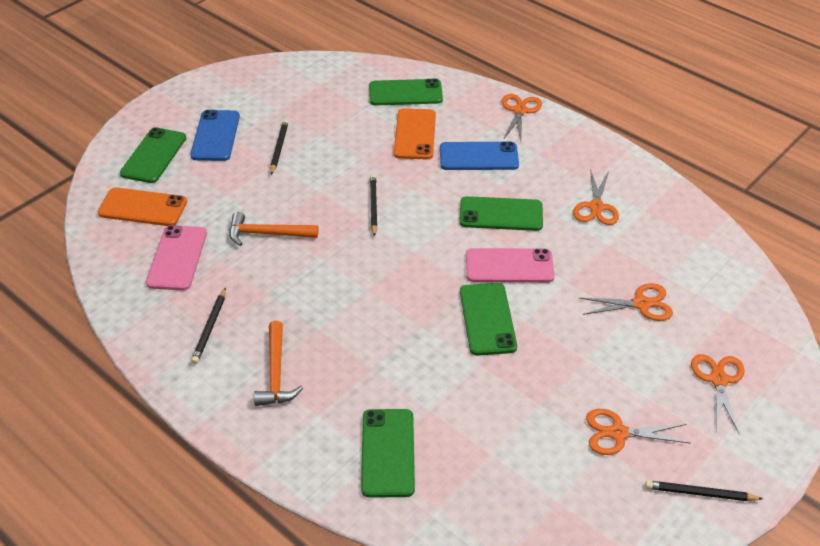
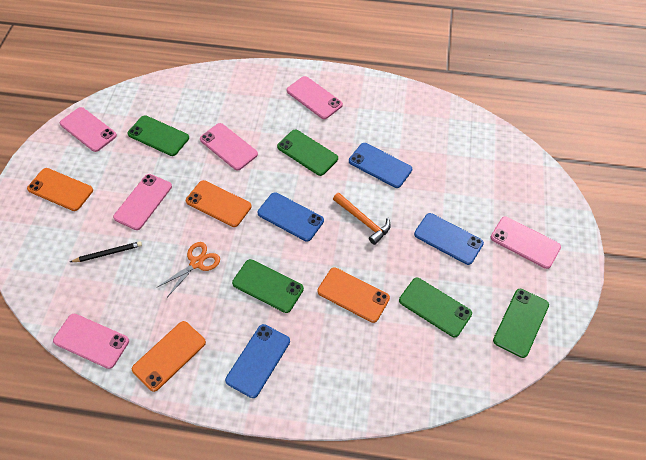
black pencil: 4 -> 1
blue phone: 2 -> 4
orange hammer: 2 -> 1
orange phone: 2 -> 4
orange scissors: 5 -> 1
pink phone: 2 -> 6

